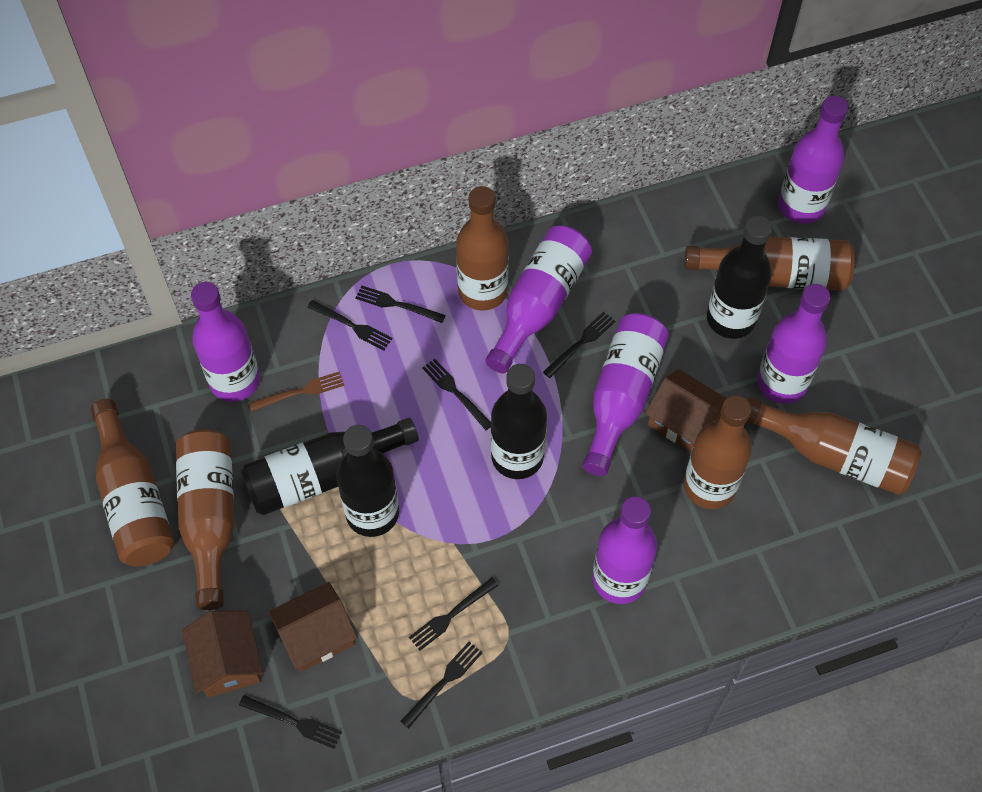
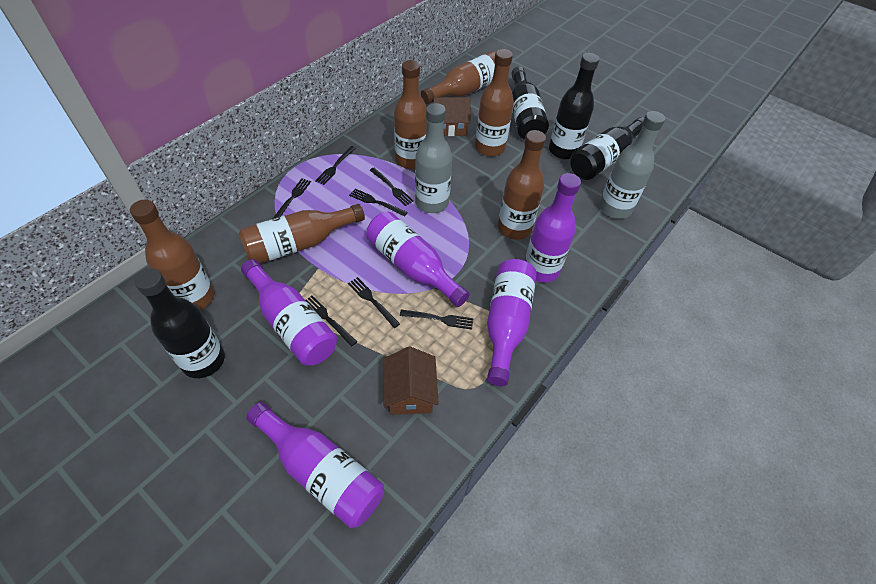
brown fork: 1 -> 0
brown house: 3 -> 2
grey bottle: 0 -> 2
purple bottle: 6 -> 5

